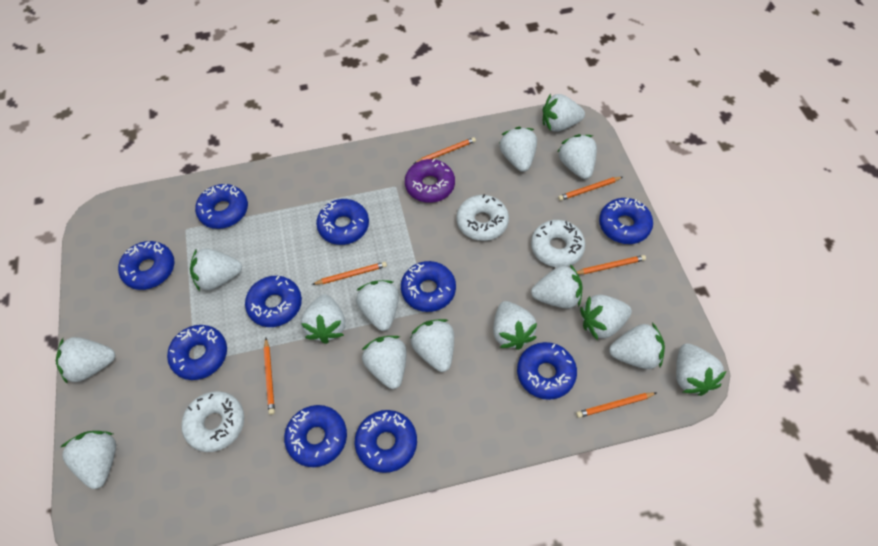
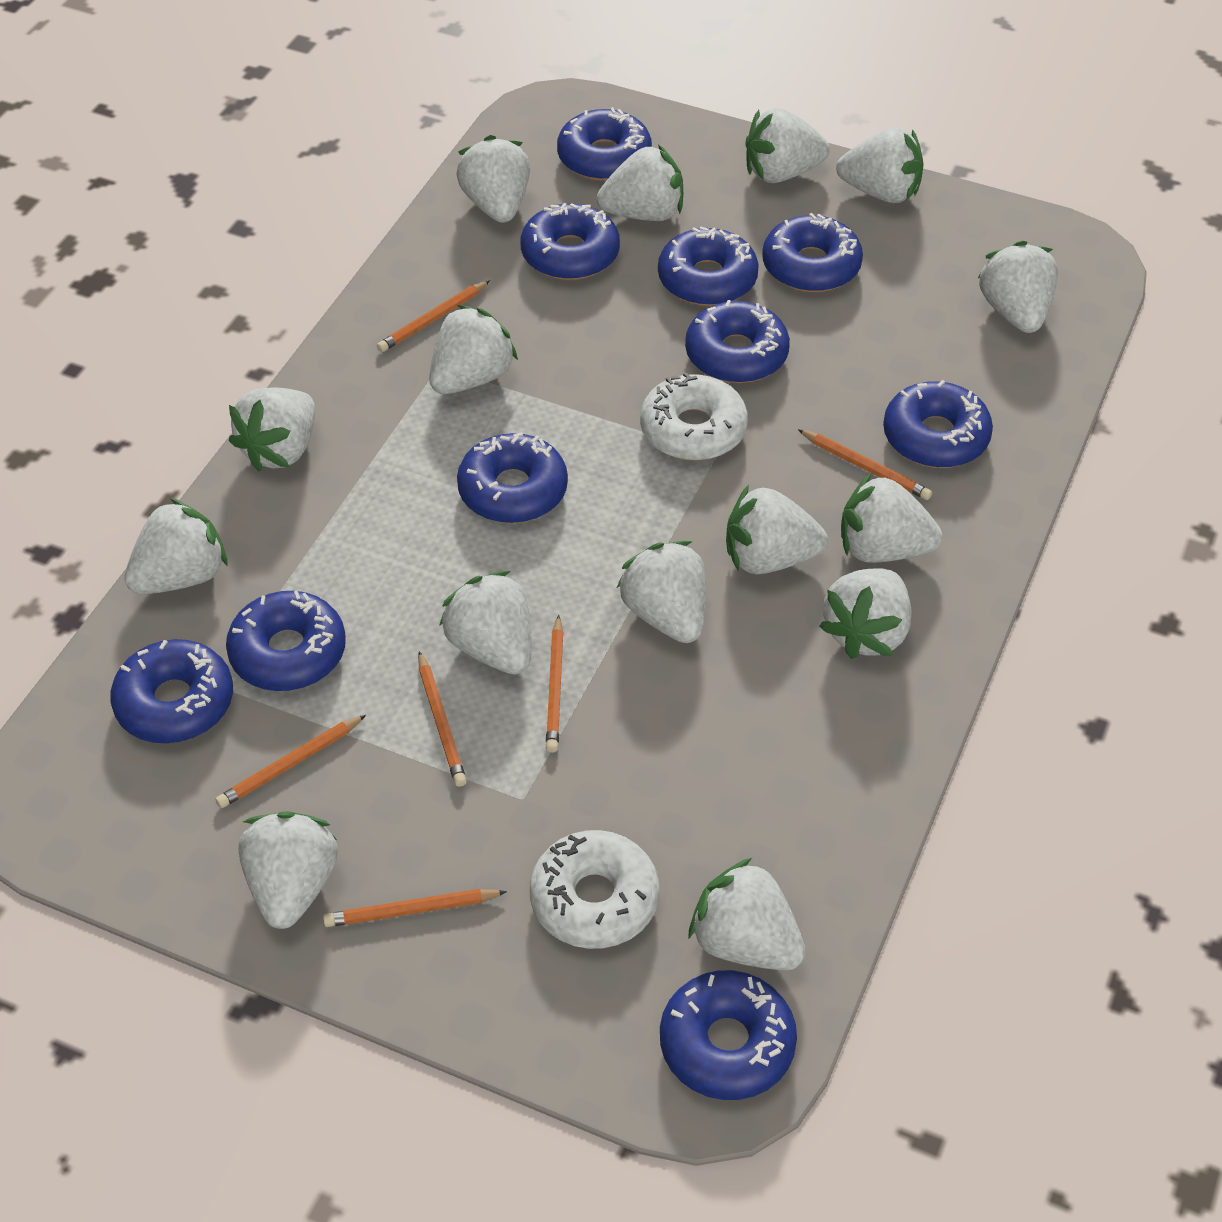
purple donut: 1 -> 0
white donut: 3 -> 2

